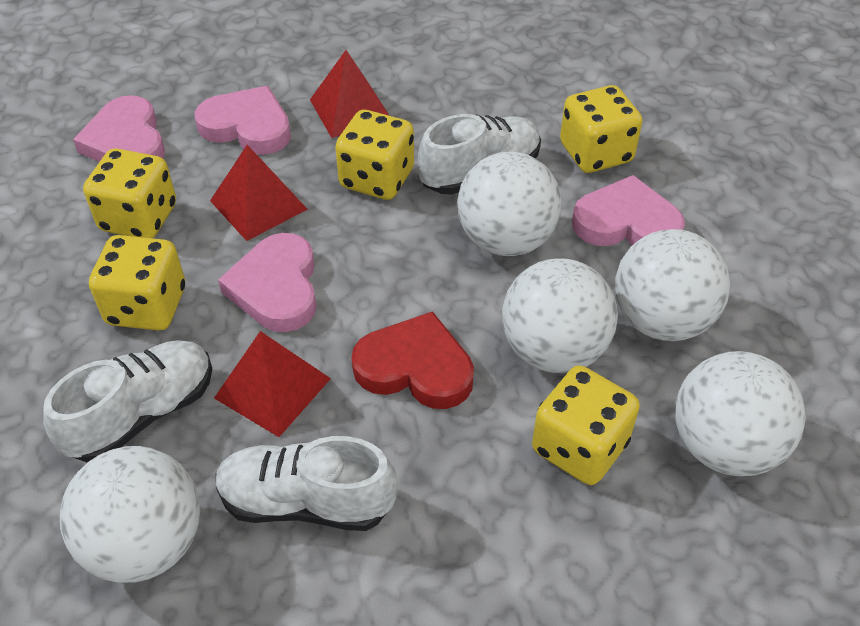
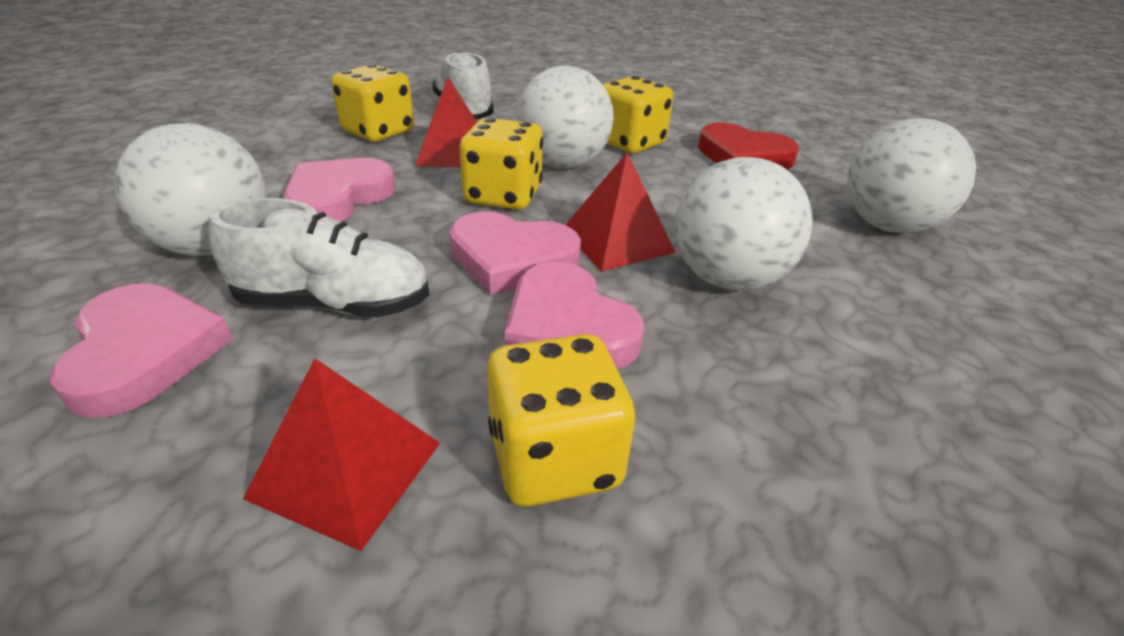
white ball: 5 -> 4
white shoe: 3 -> 2
yellow dice: 5 -> 4

